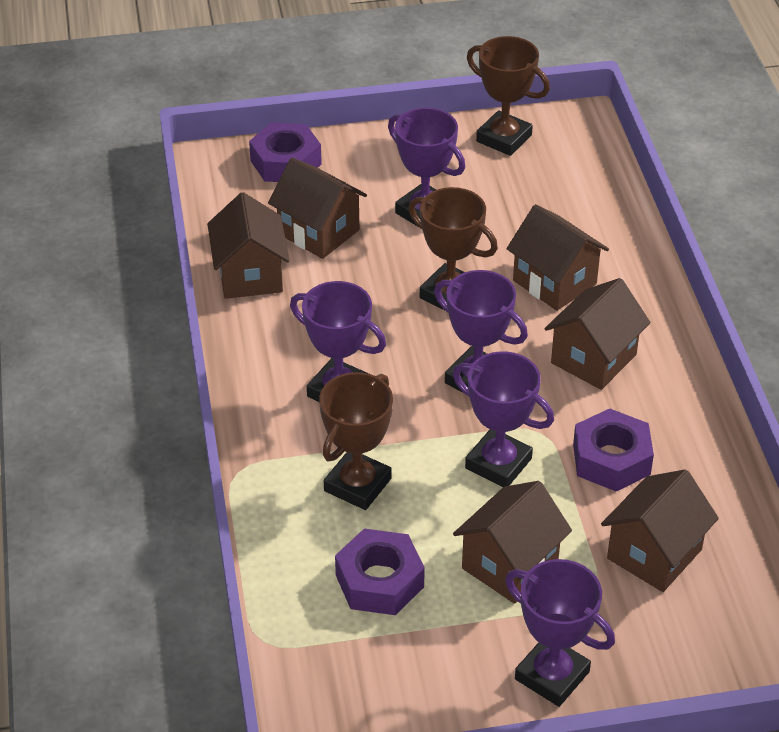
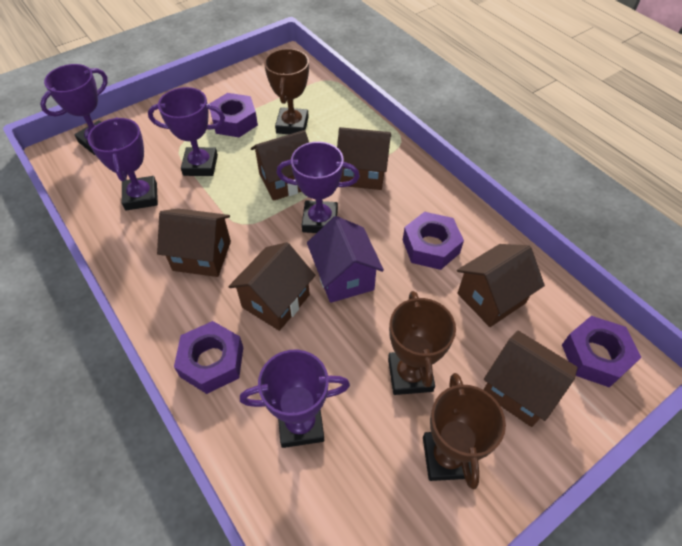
purple house: 0 -> 1
purple nut: 3 -> 4

